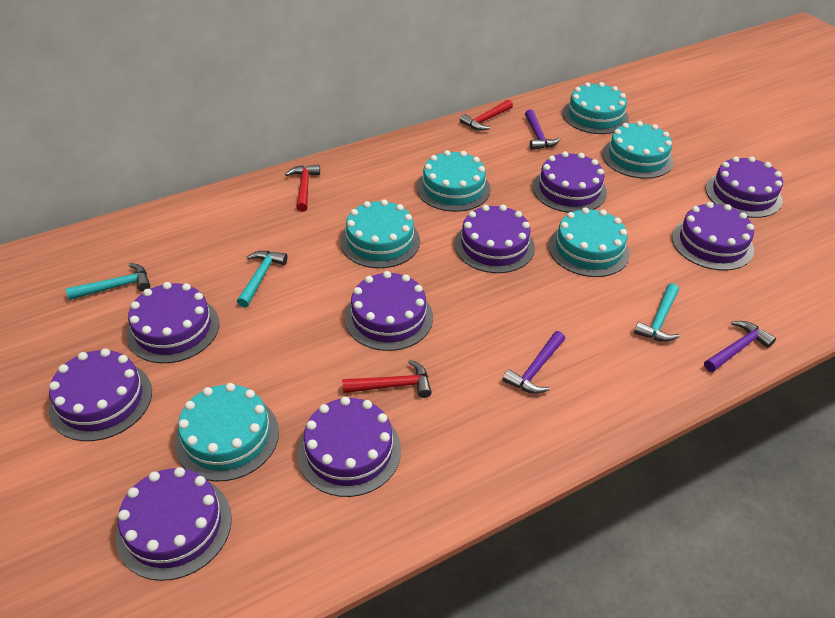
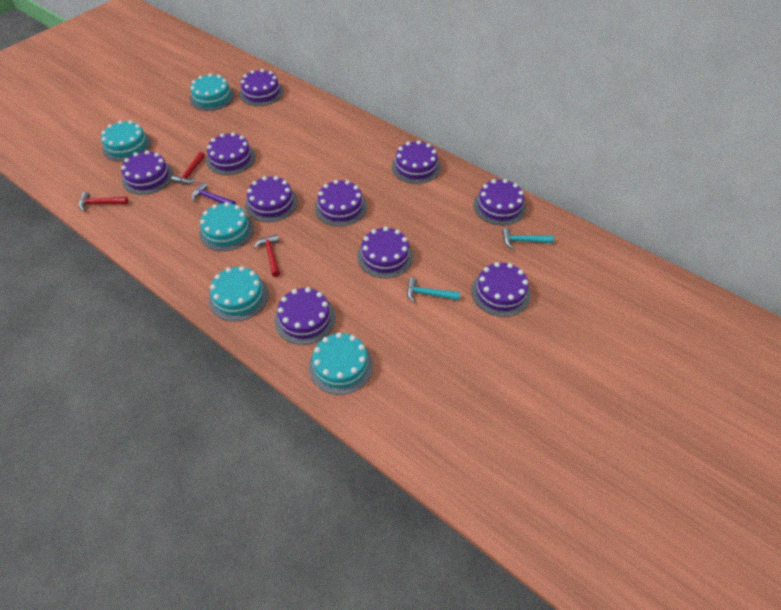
purple cake: 9 -> 10
purple hammer: 3 -> 1
turquoise cake: 6 -> 5
turquoise hammer: 3 -> 2

